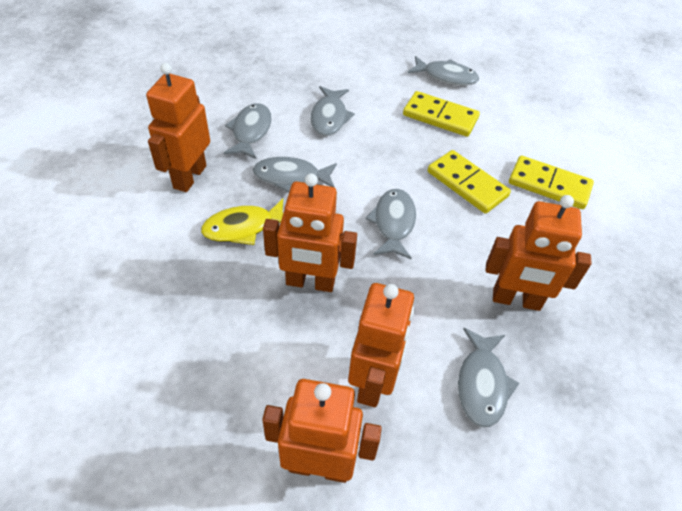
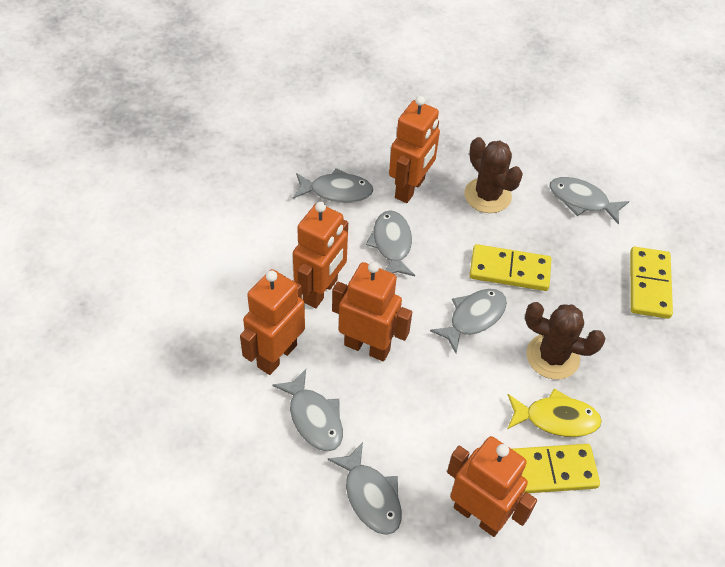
brown cactus: 0 -> 2

